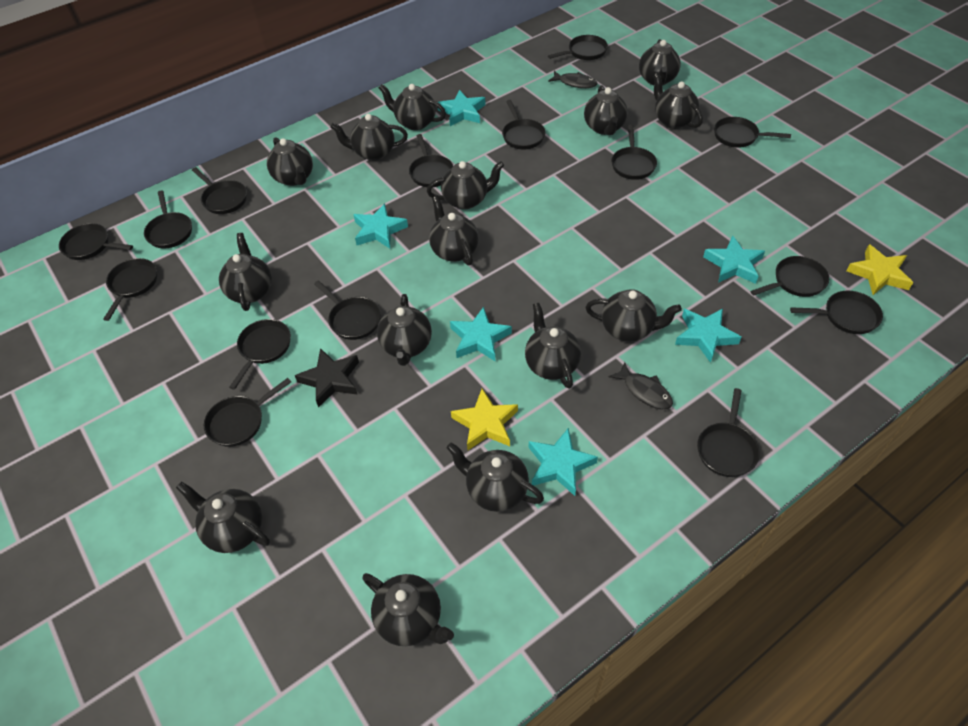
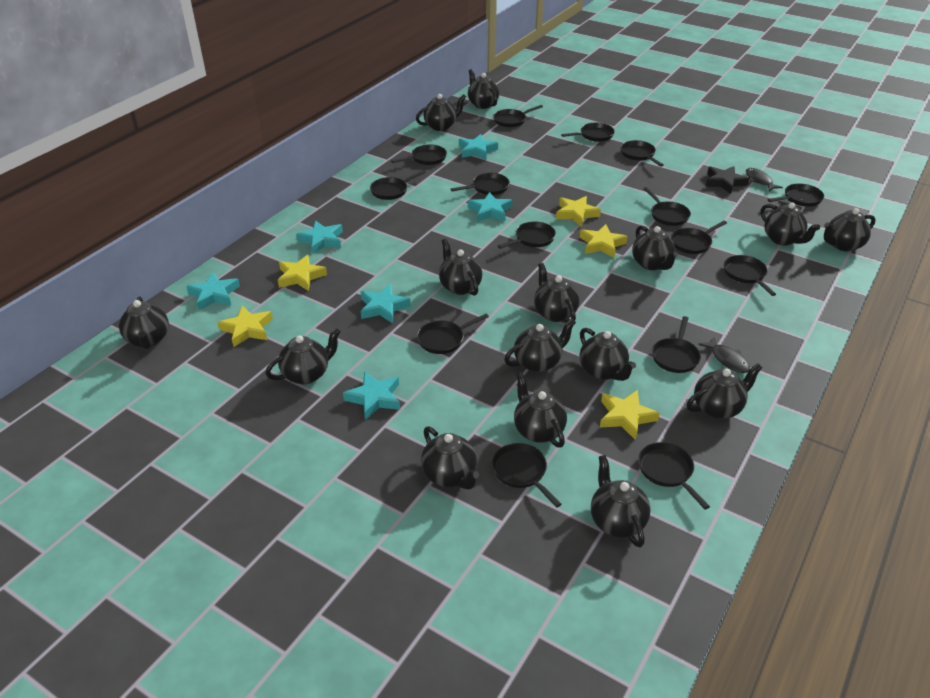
yellow star: 2 -> 5

